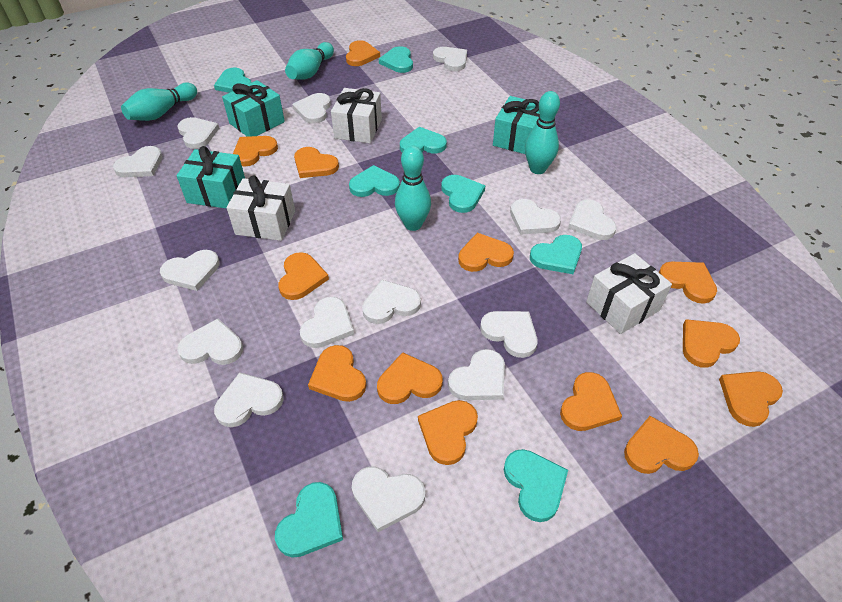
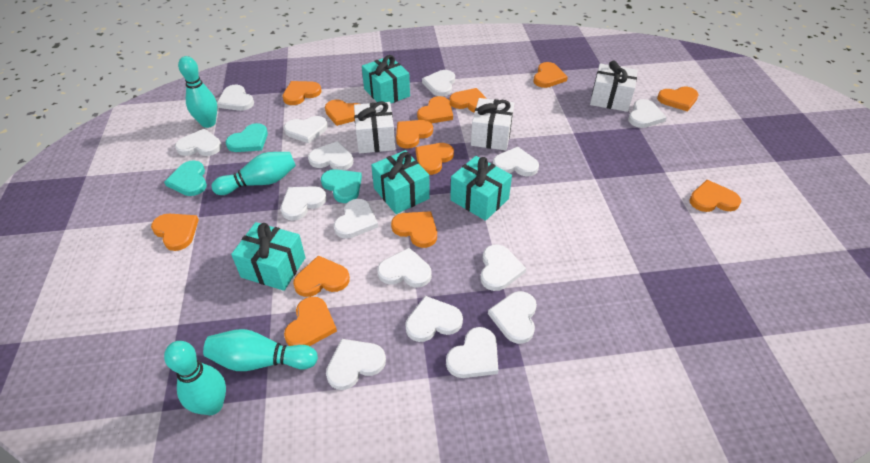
turquoise gift: 3 -> 4
turquoise heart: 8 -> 3
white heart: 14 -> 15

